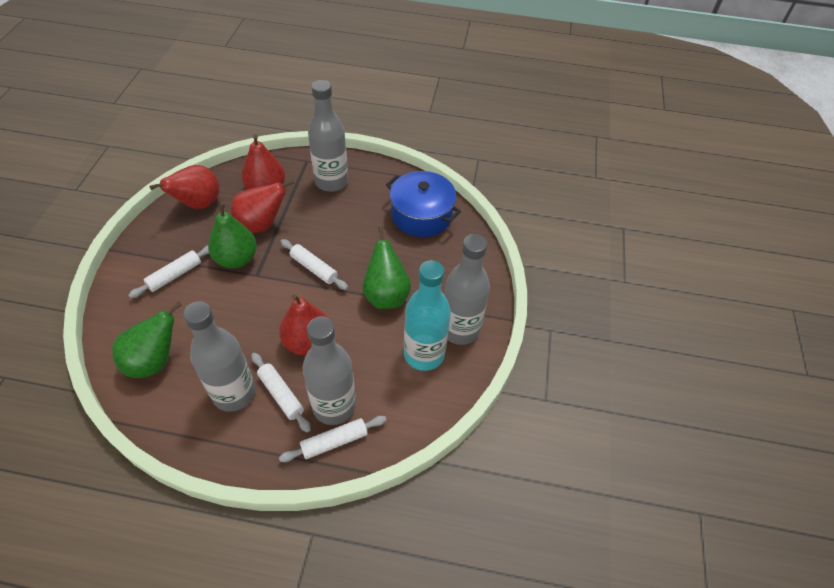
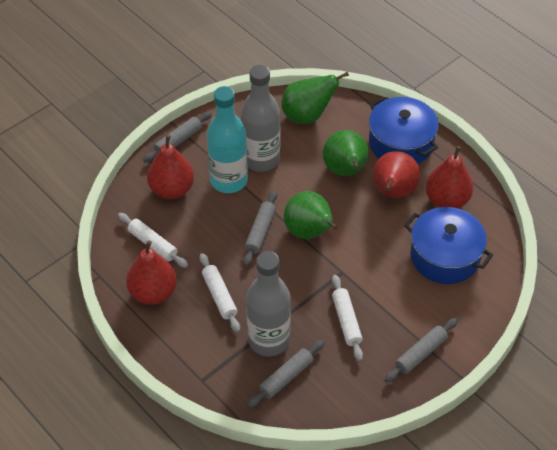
blue pot: 1 -> 2
grey bottle: 4 -> 2
grey rolling pin: 0 -> 4
white rolling pin: 4 -> 3

